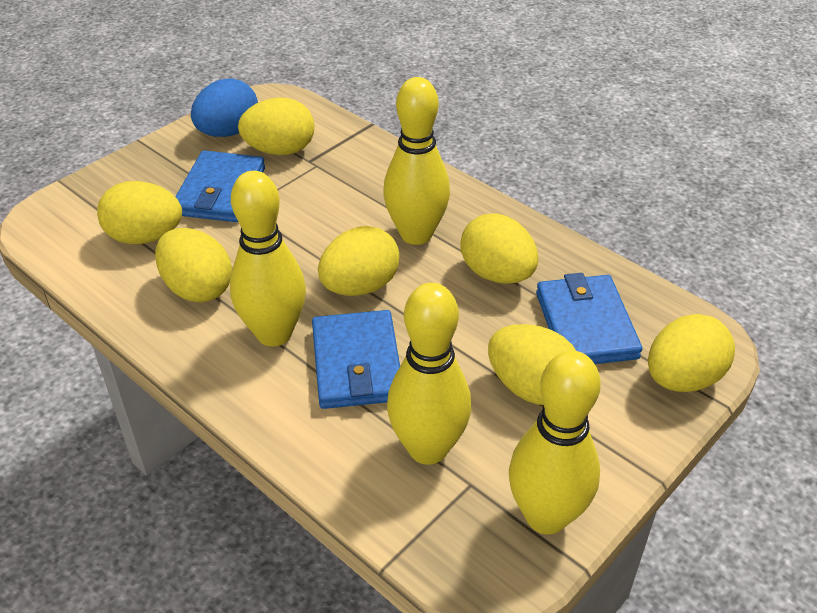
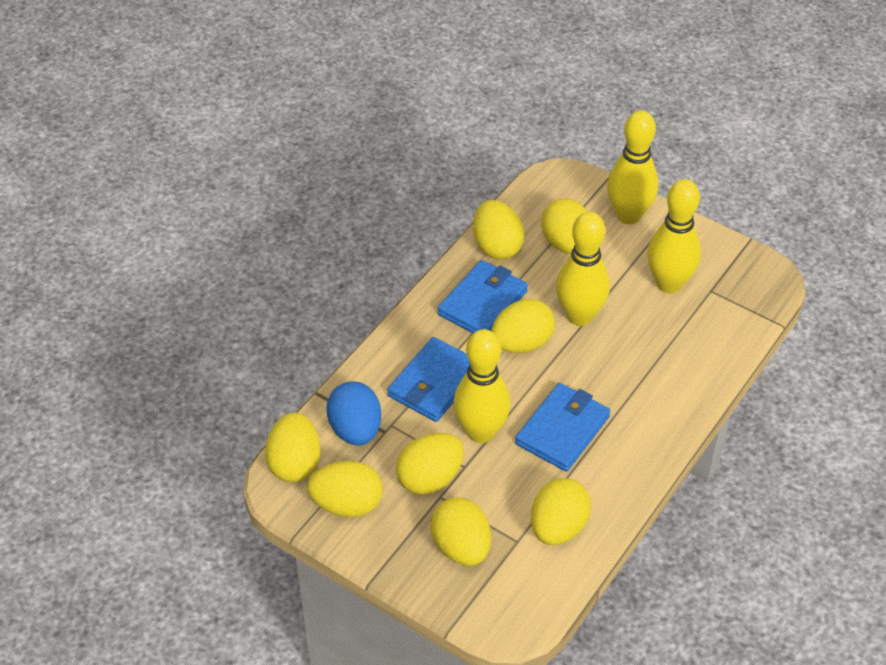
yellow egg: 7 -> 8

